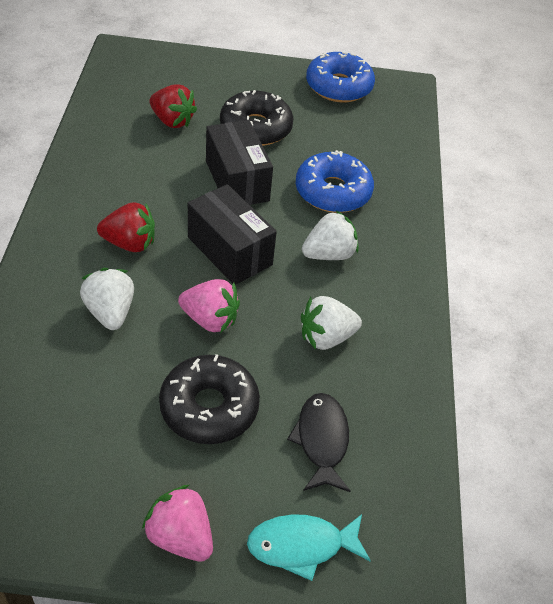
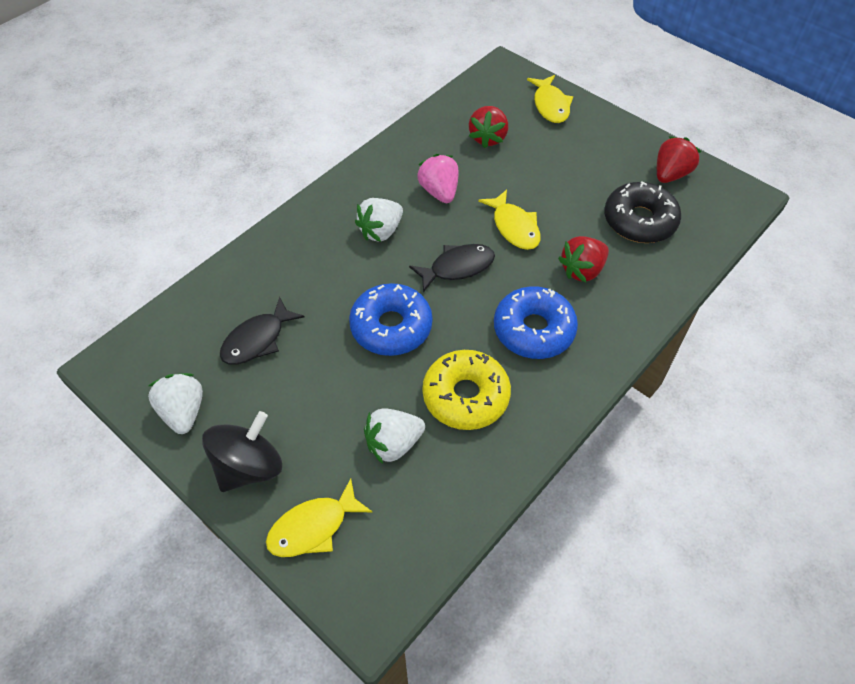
black box: 2 -> 0
black donut: 2 -> 1
black fish: 1 -> 2
black spinning top: 0 -> 1
pink strawberry: 2 -> 1
red strawberry: 2 -> 3
turquoise fish: 1 -> 0
yellow donut: 0 -> 1
yellow fish: 0 -> 3

